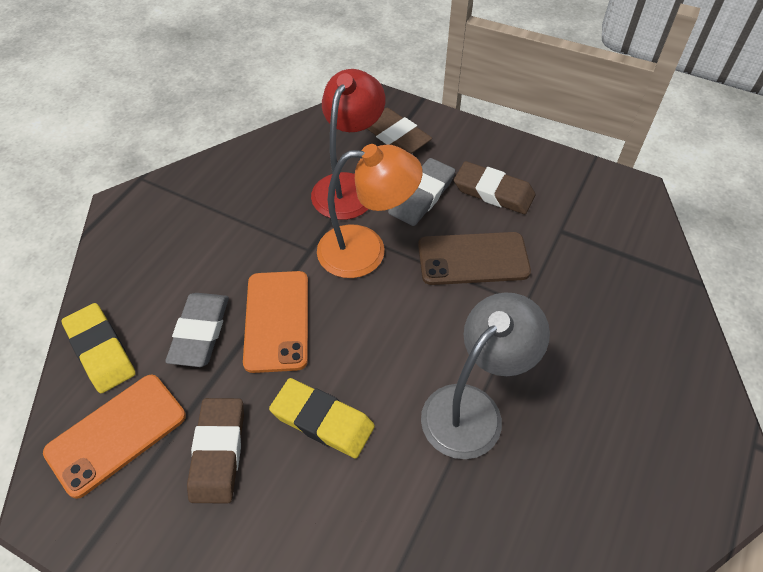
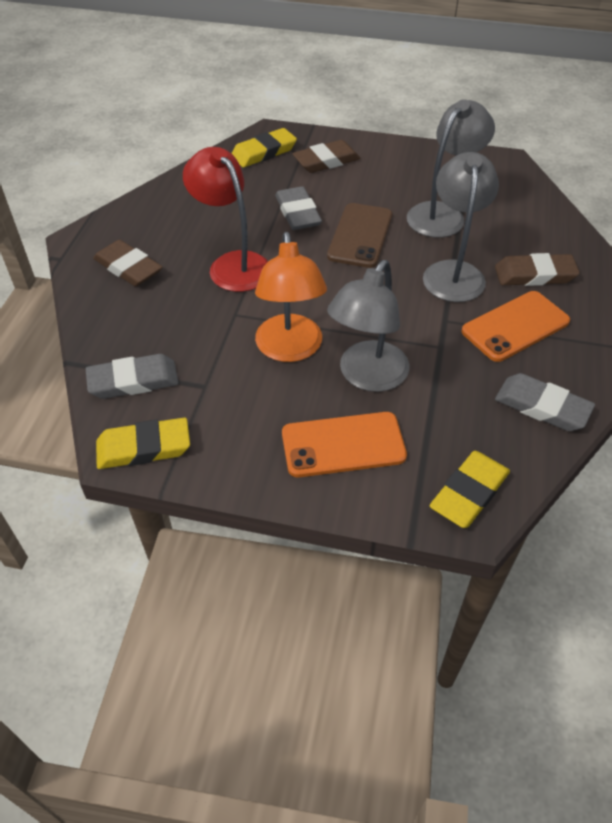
grey eraser: 2 -> 3
grey lamp: 1 -> 3
yellow eraser: 2 -> 3

